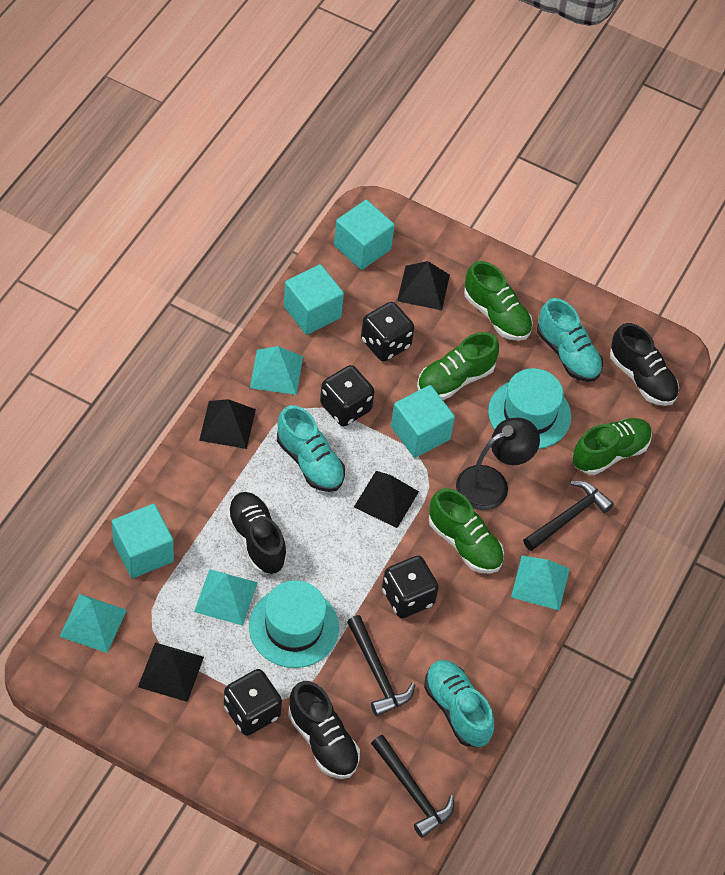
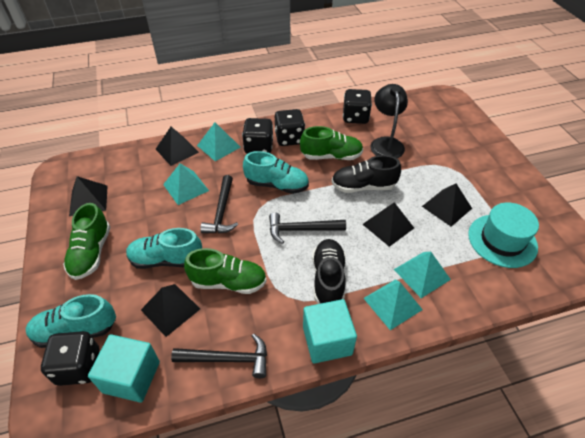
black pyramid: 4 -> 5
black shoe: 3 -> 2
green shoe: 4 -> 3
turquoise cube: 4 -> 2
turquoise hat: 2 -> 1

